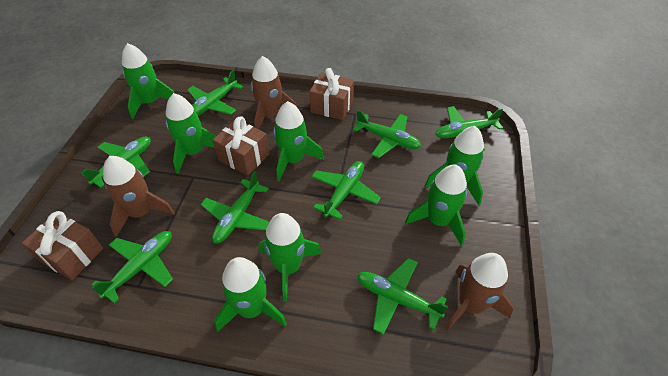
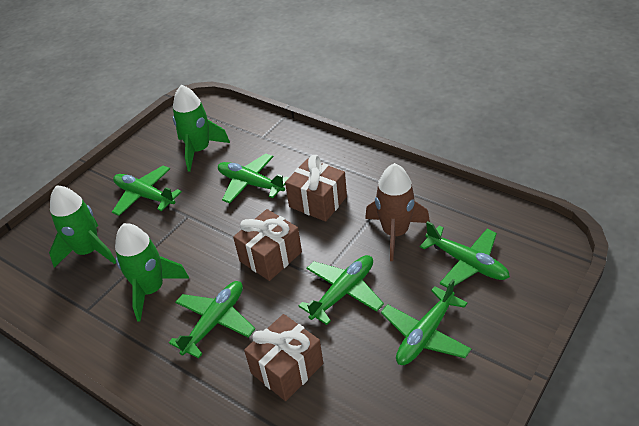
brown rocket: 3 -> 1
green plane: 8 -> 6
green rocket: 7 -> 3

